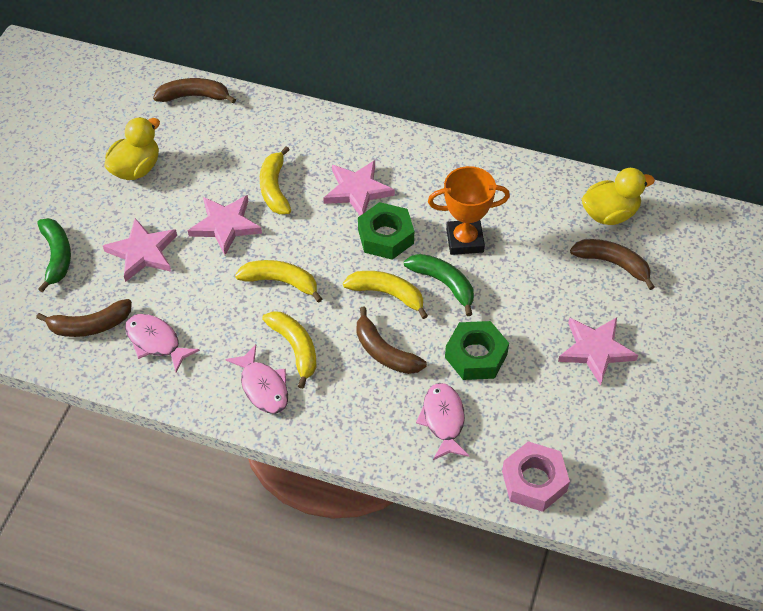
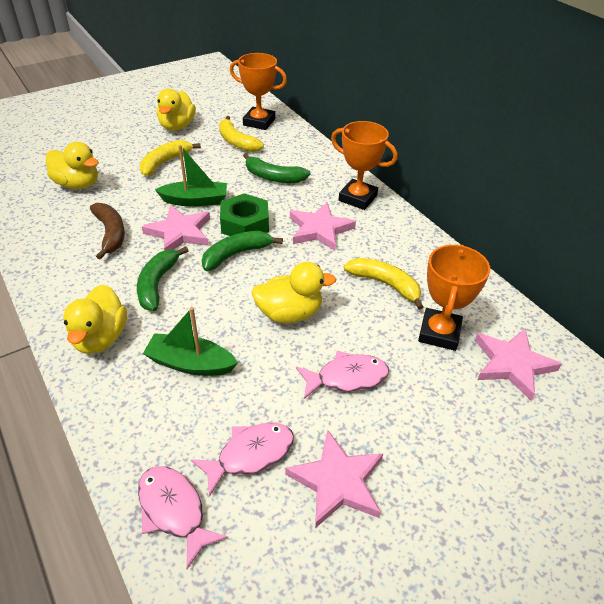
brown banana: 4 -> 1
green banana: 2 -> 3
green boat: 0 -> 2
green nut: 2 -> 1
orange trophy: 1 -> 3
pink nut: 1 -> 0
yellow banana: 4 -> 3
yellow duck: 2 -> 4

